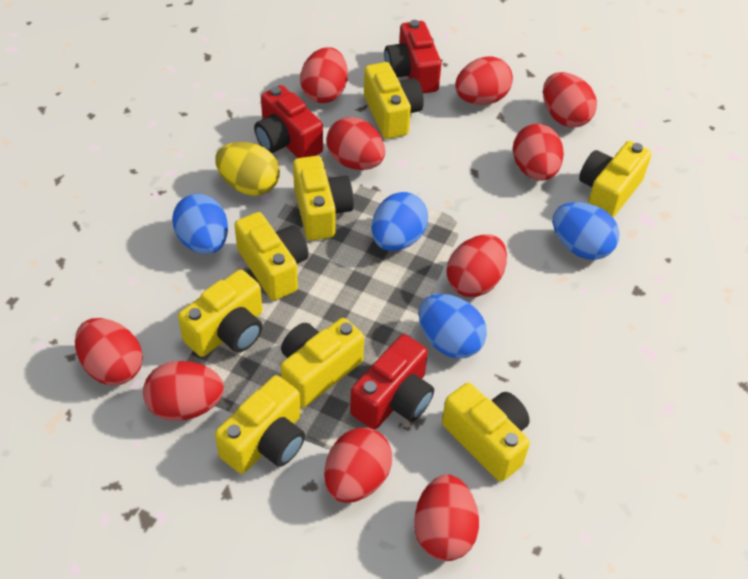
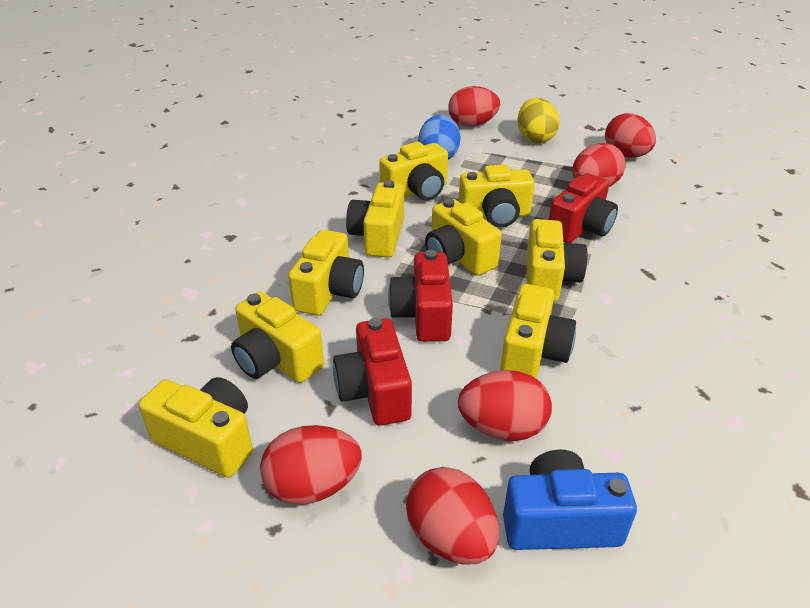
blue camera: 0 -> 1
blue egg: 4 -> 1
red egg: 10 -> 6
yellow camera: 8 -> 9

